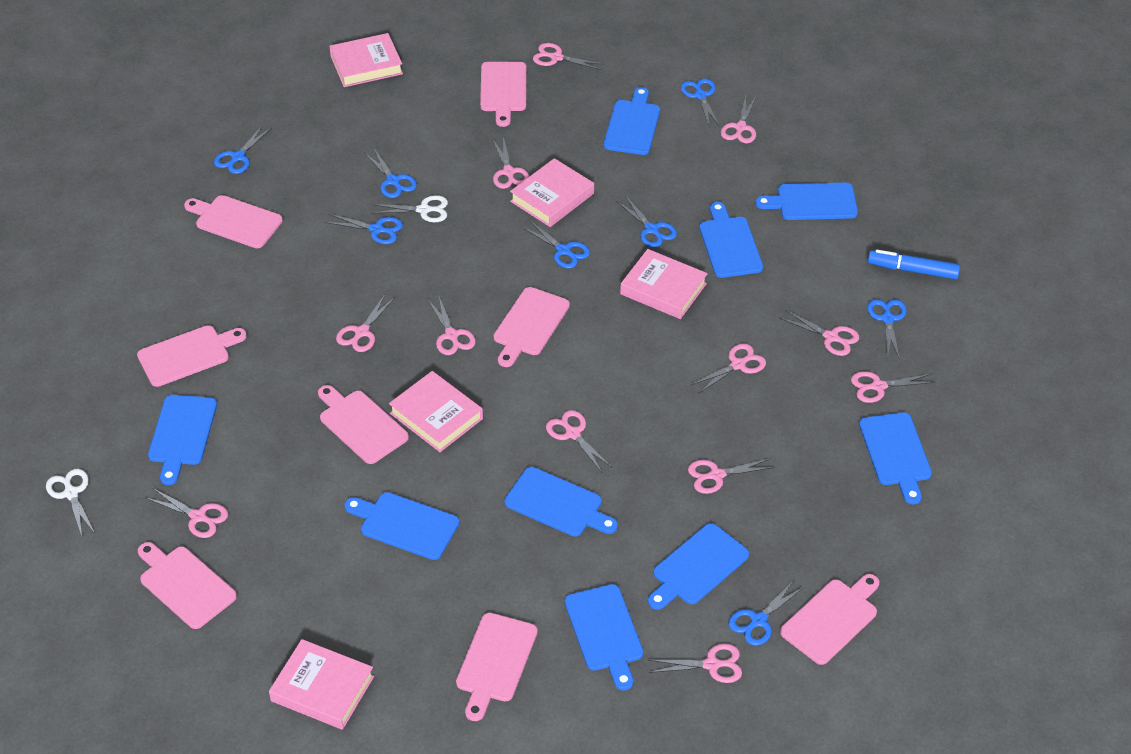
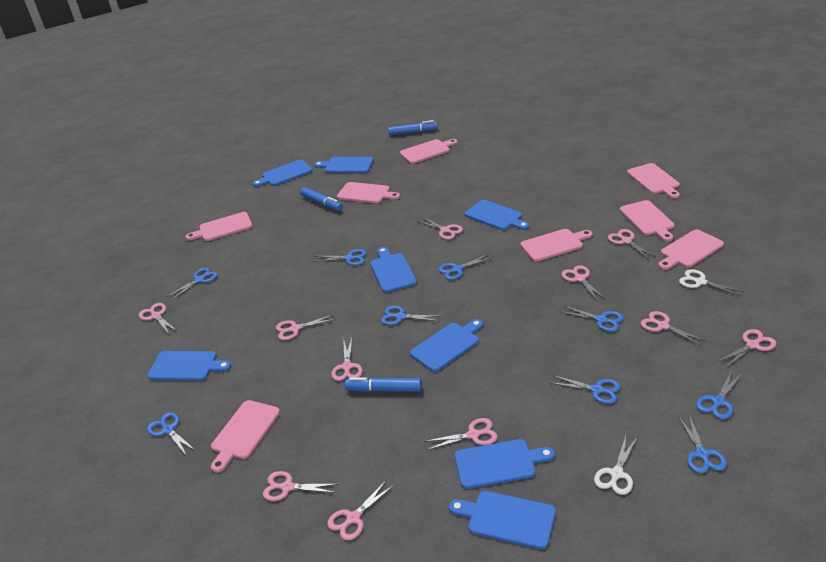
blue cutting board: 9 -> 8
blue marker: 1 -> 3
blue scissors: 8 -> 9
pink book: 5 -> 0
pink scissors: 12 -> 11

